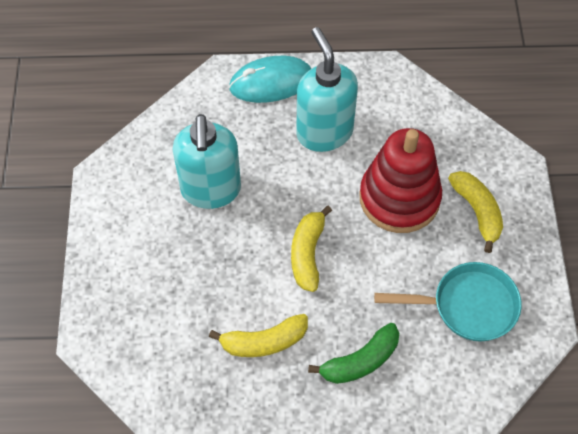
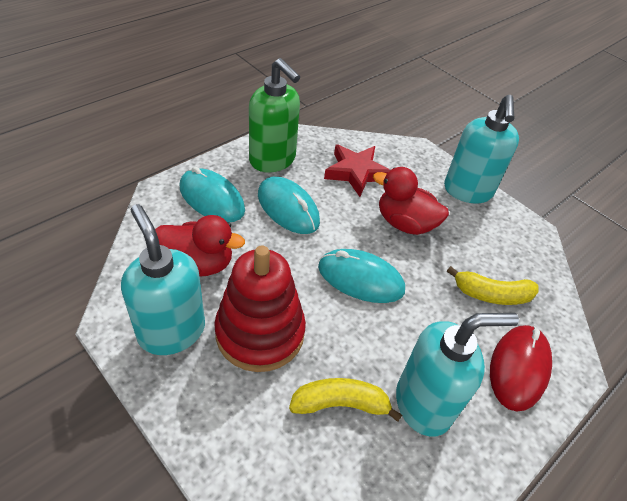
green banana: 1 -> 0
green soap dispenser: 0 -> 1
red duck: 0 -> 2
red mouse: 0 -> 1
red star: 0 -> 1
turquoise mouse: 1 -> 3
turquoise pan: 1 -> 0
turquoise soap dispenser: 2 -> 3
yellow banana: 3 -> 2

